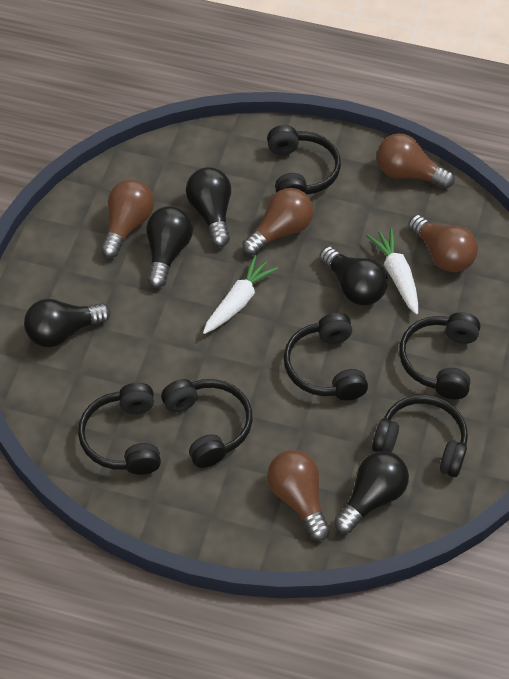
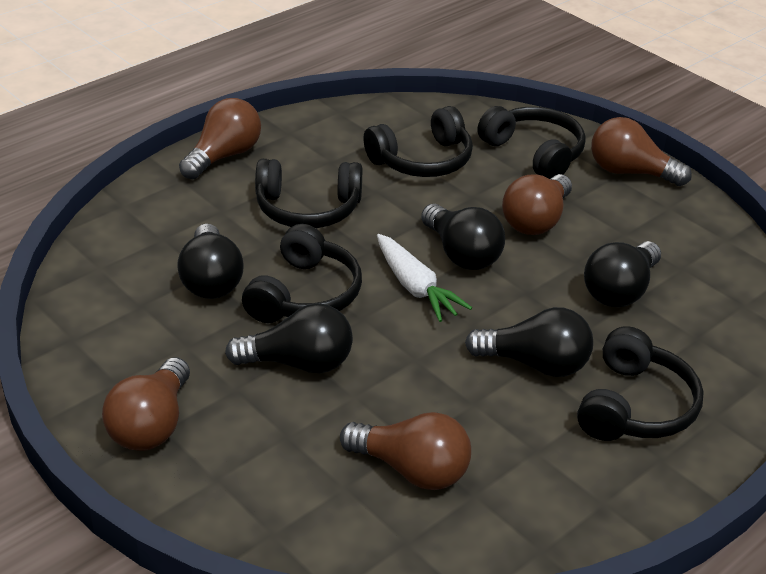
black headphones: 6 -> 5
white carrot: 2 -> 1

